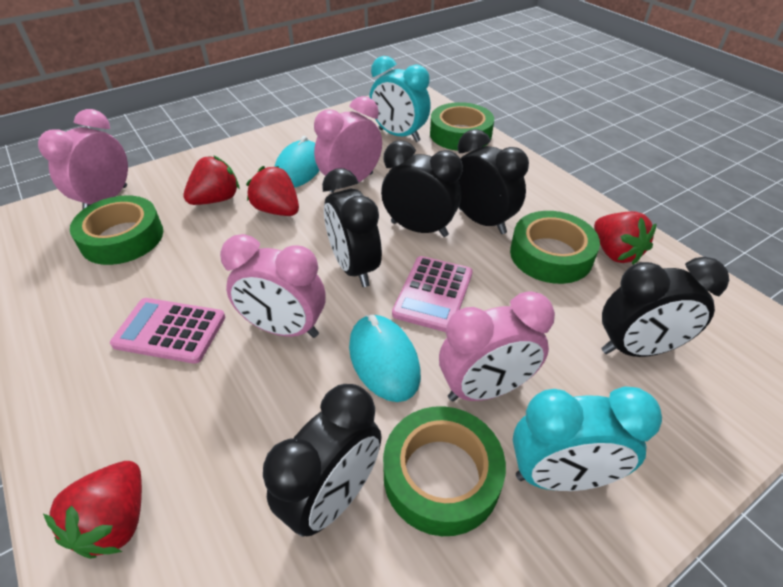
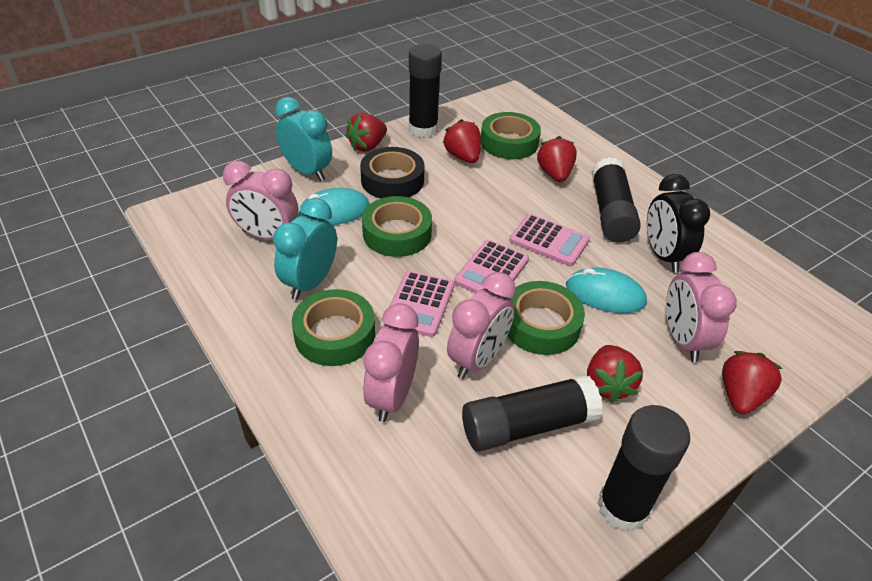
black clock: 5 -> 1
black glue stick: 0 -> 4
black tape: 0 -> 1
pink calculator: 2 -> 3
red strawberry: 4 -> 5

